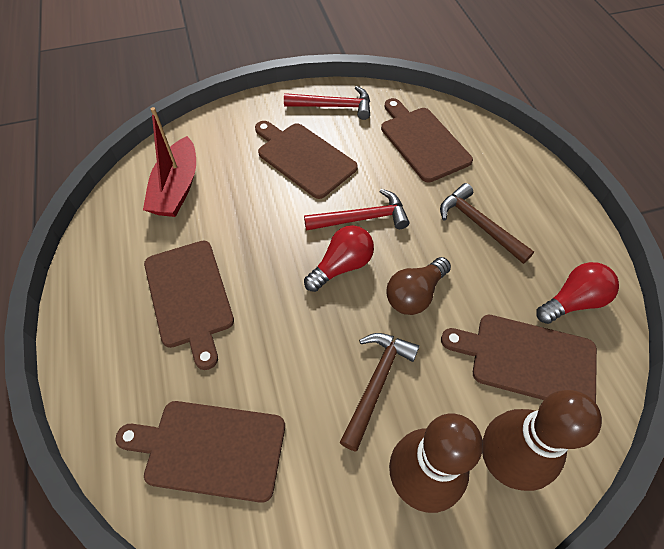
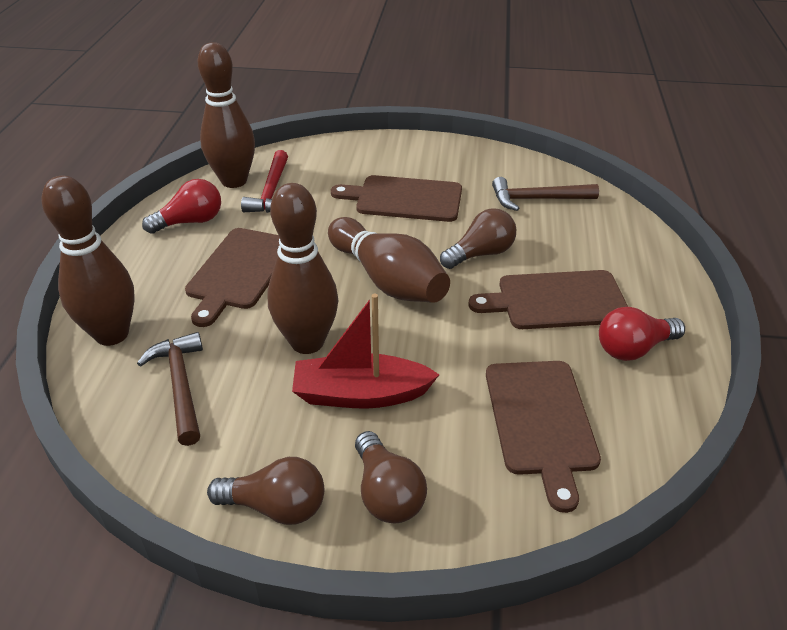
brown bowling pin: 2 -> 4
brown cutting board: 5 -> 4
brown light bulb: 1 -> 3
red hammer: 2 -> 1

